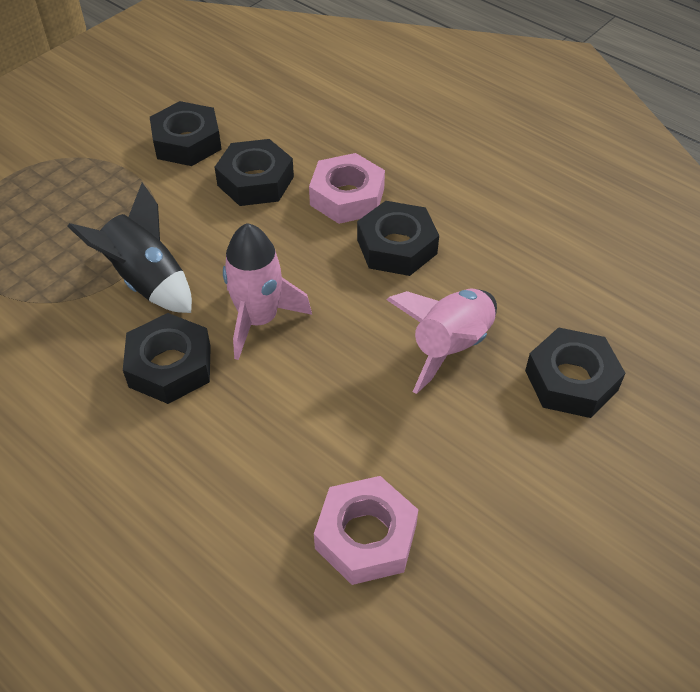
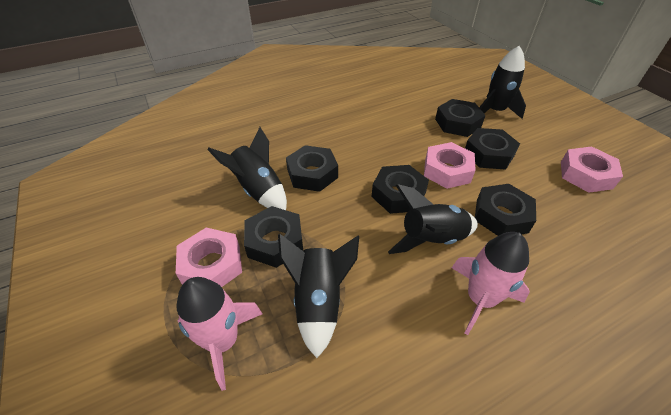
black nut: 5 -> 6
black rocket: 1 -> 4
pink nut: 2 -> 3

